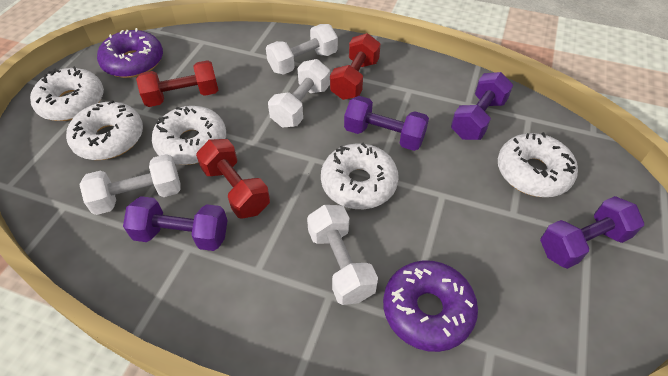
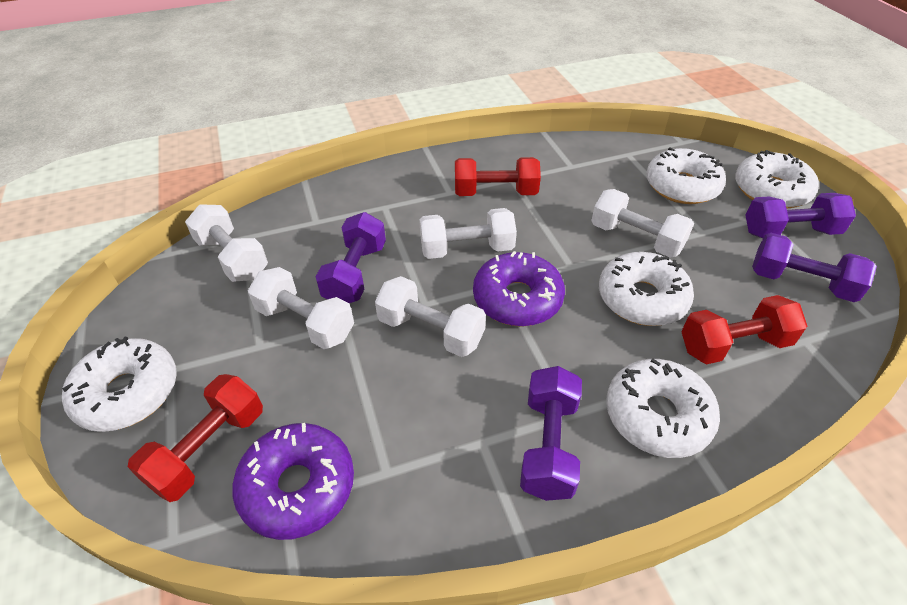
white dumbbell: 4 -> 5

